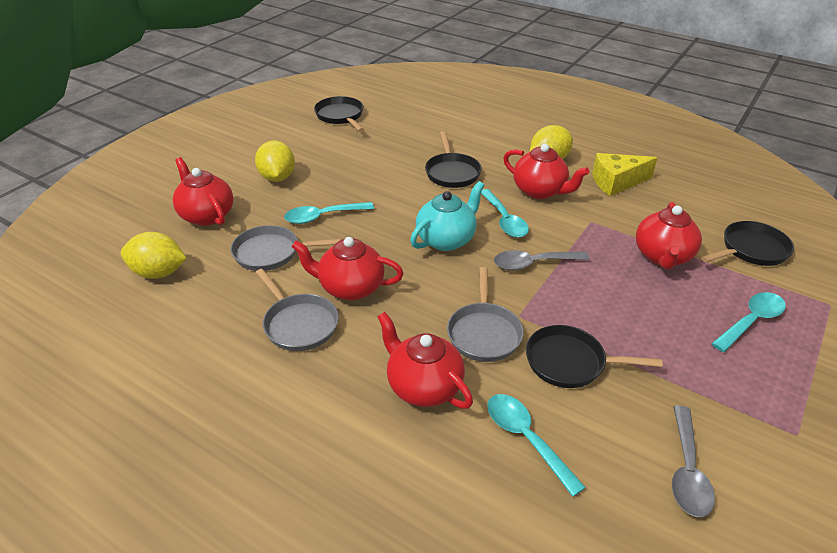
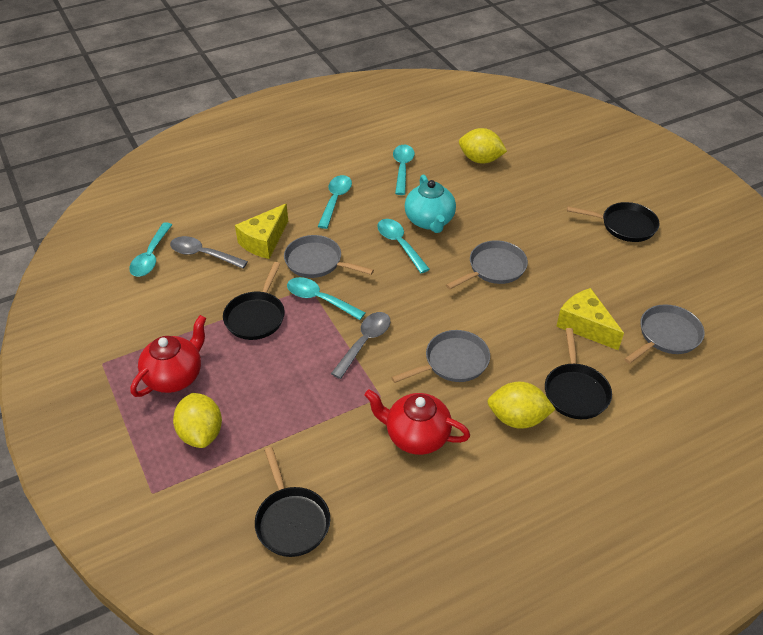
grey pan: 3 -> 4
red teapot: 5 -> 2
turquoise spoon: 4 -> 5
yellow cheese: 1 -> 2

